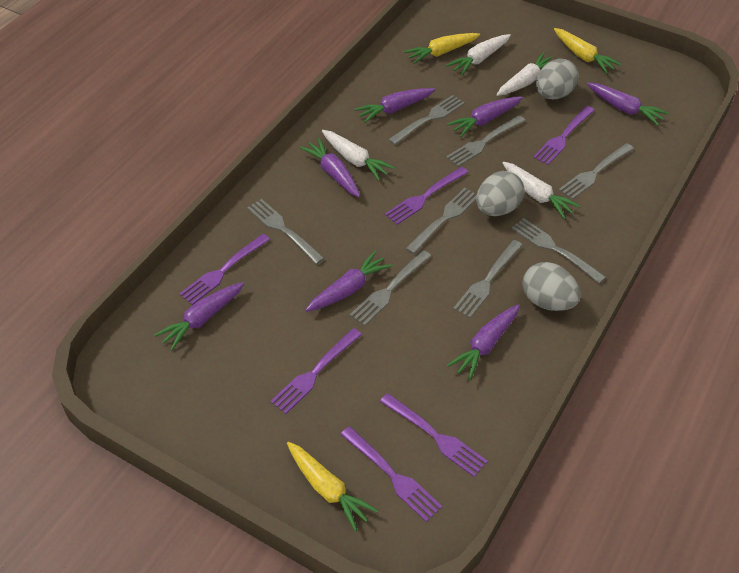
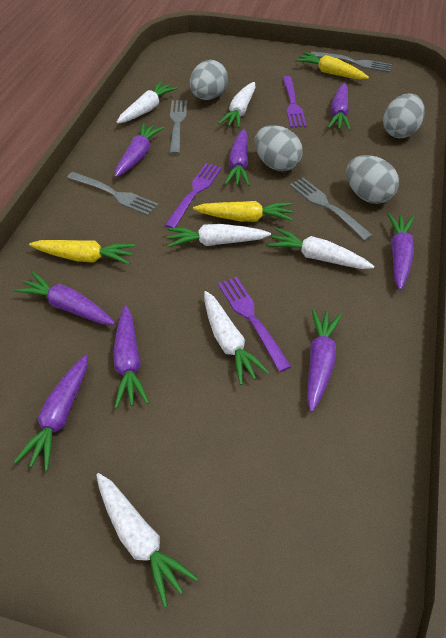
grey egg: 3 -> 4
grey fork: 8 -> 4
purple carrot: 7 -> 8
purple fork: 6 -> 3
white carrot: 4 -> 6

